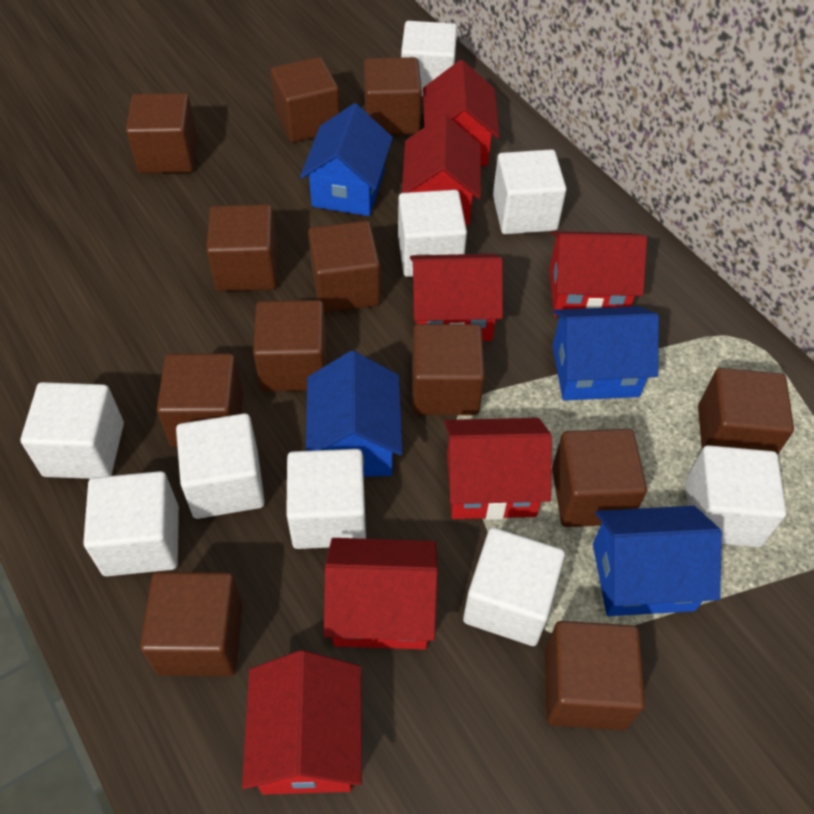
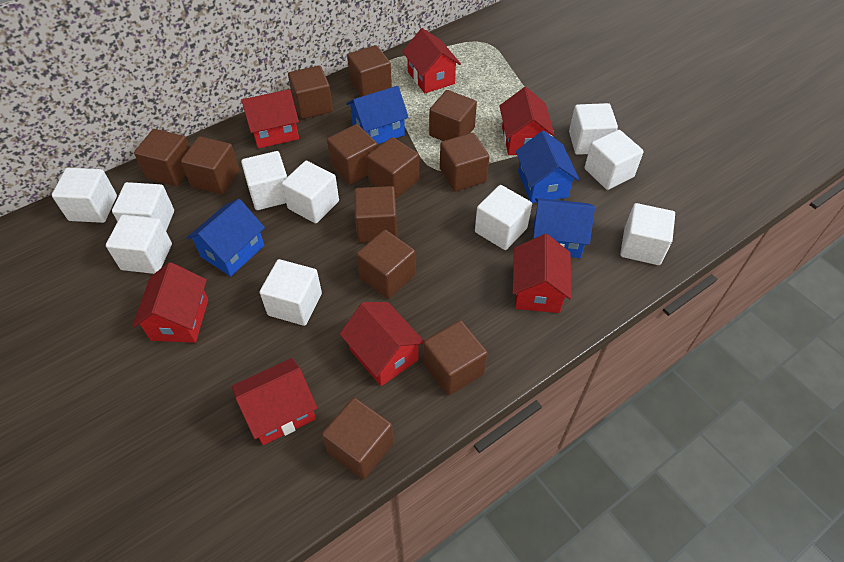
white cube: 9 -> 10

